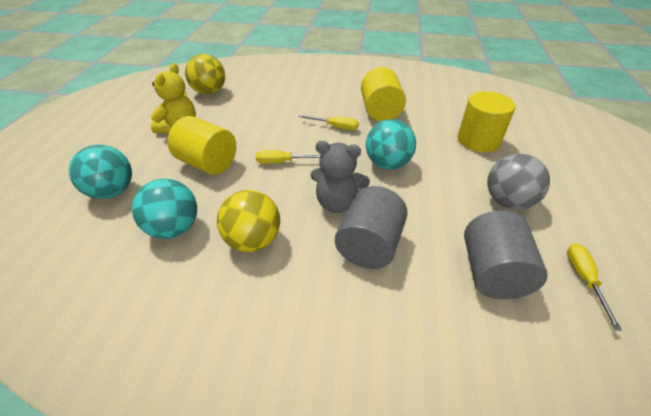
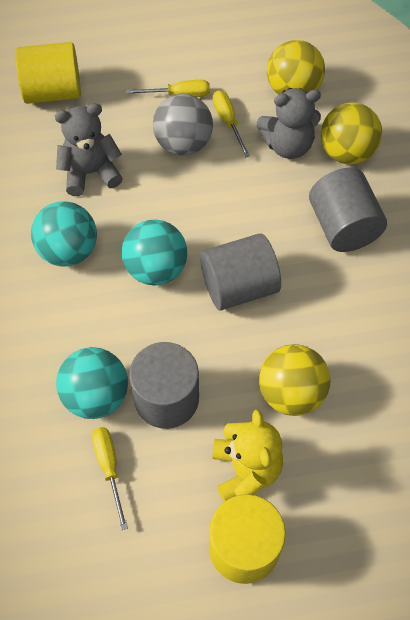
grey cylinder: 2 -> 3
grey teddy bear: 1 -> 2
yellow ball: 2 -> 3
yellow cylinder: 3 -> 2

